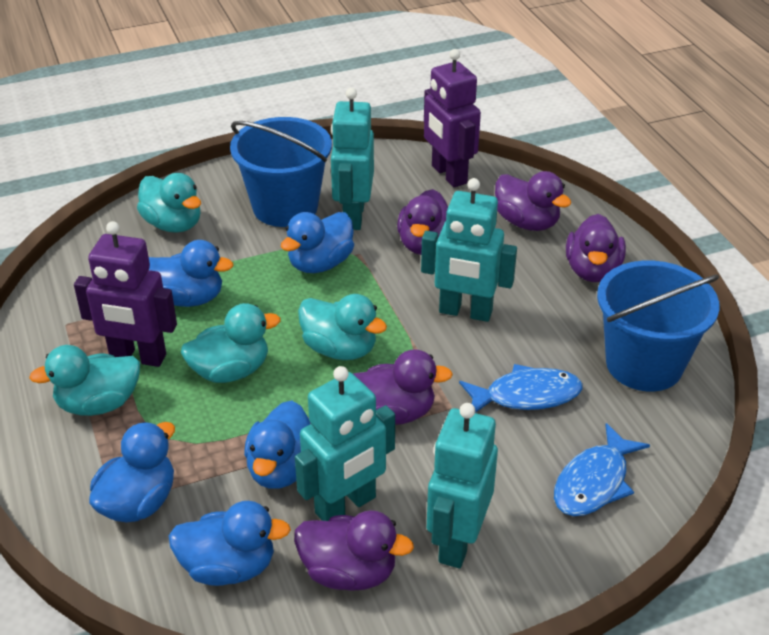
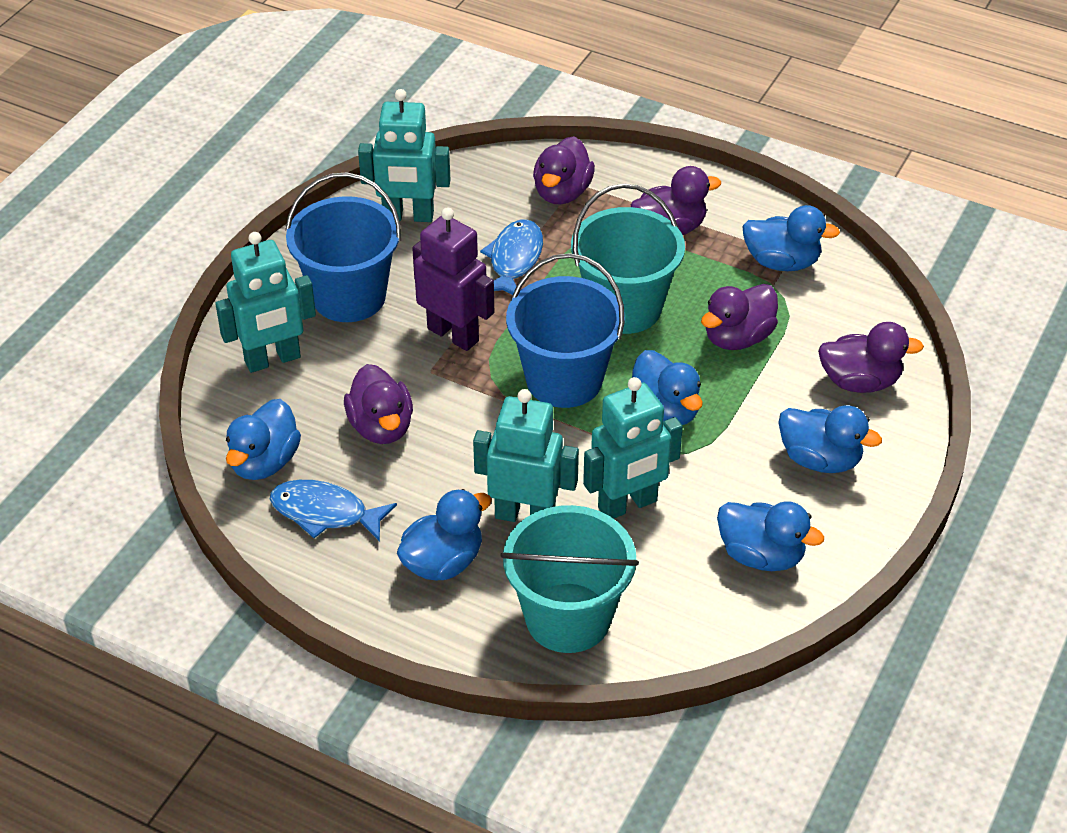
blue duck: 5 -> 6
purple robot: 2 -> 1
turquoise bucket: 0 -> 2
turquoise duck: 4 -> 0

